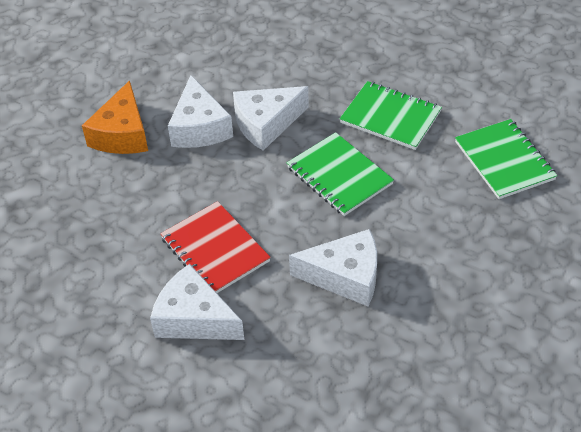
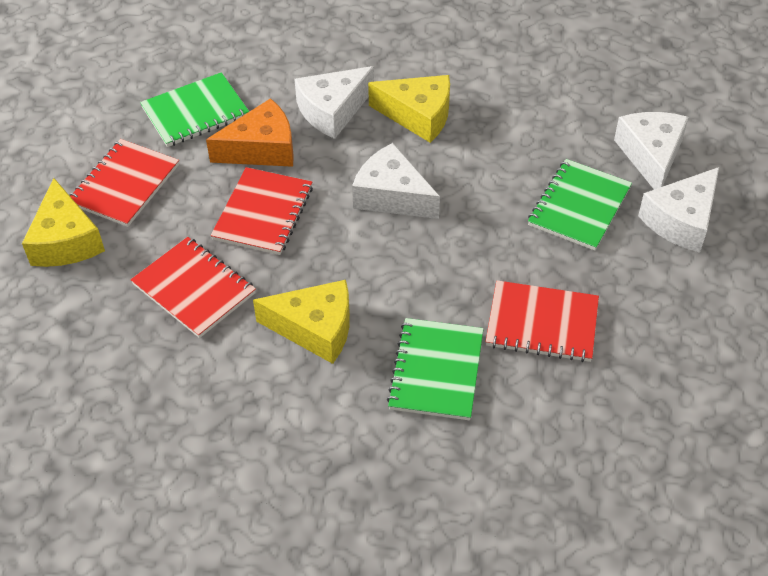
red notebook: 1 -> 4
yellow cheese: 0 -> 3

